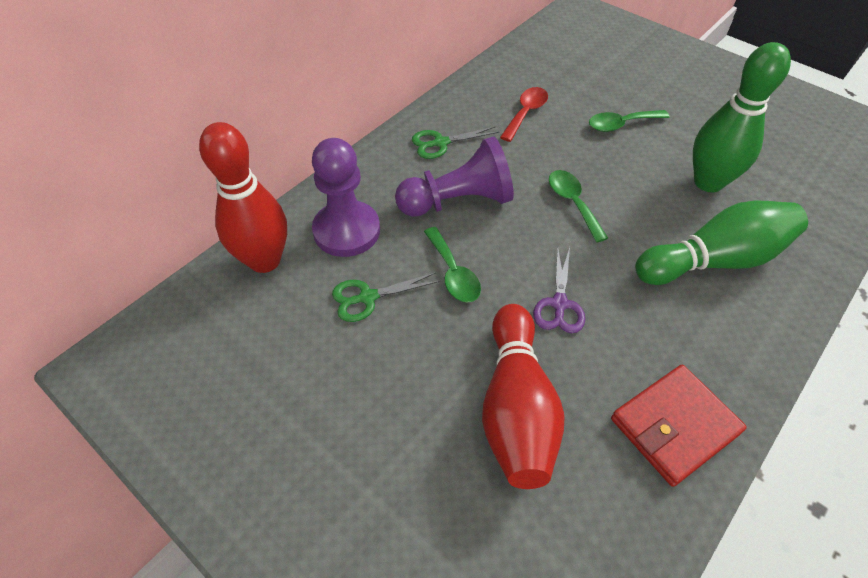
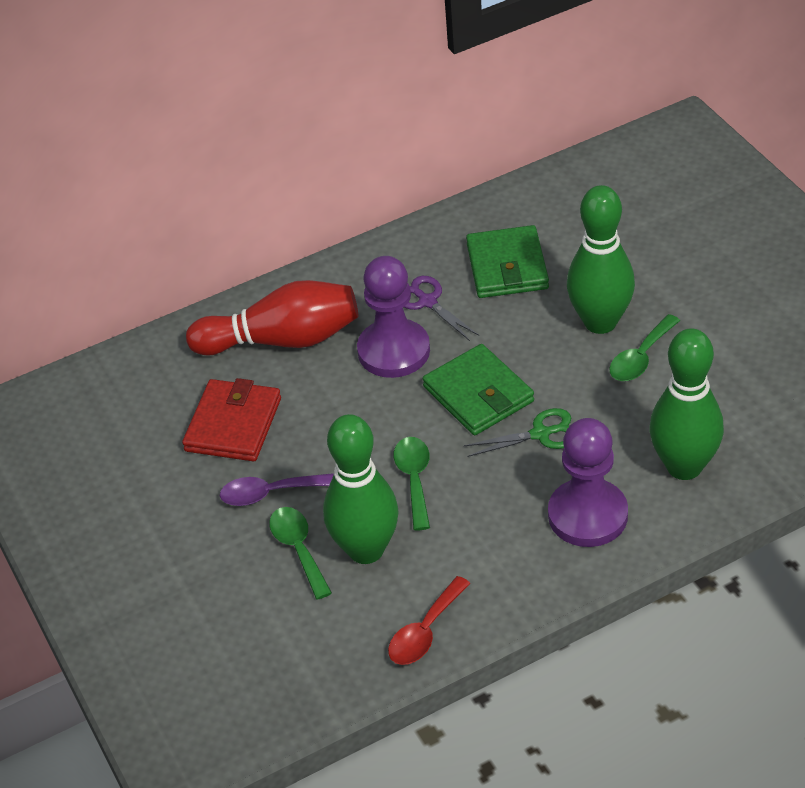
green bowling pin: 2 -> 3
green scissors: 2 -> 1
green wallet: 0 -> 2
purple spoon: 0 -> 1
red bowling pin: 2 -> 1

